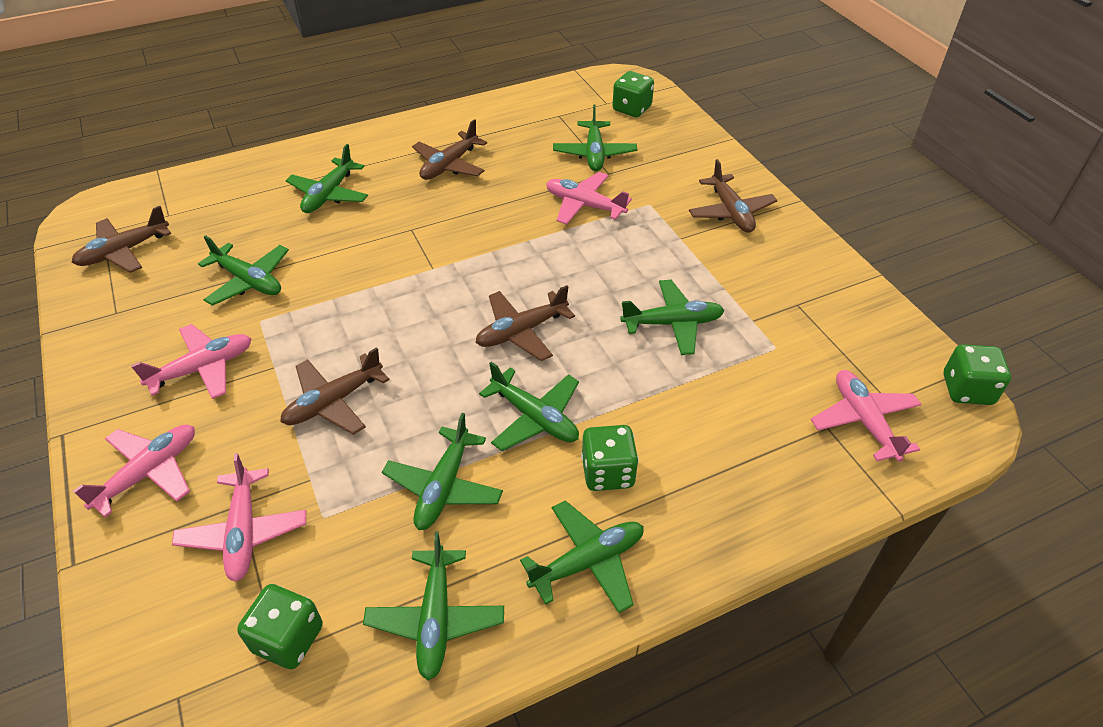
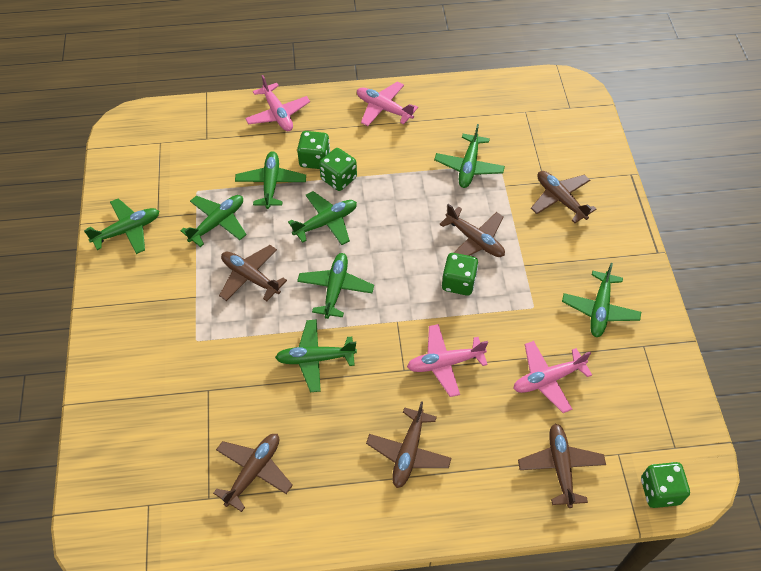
brown plane: 5 -> 6
pink plane: 5 -> 4

